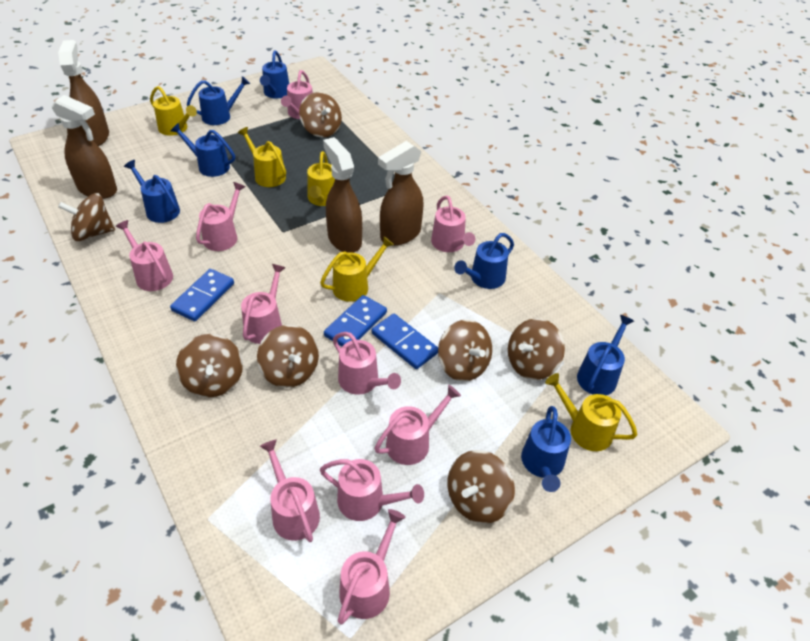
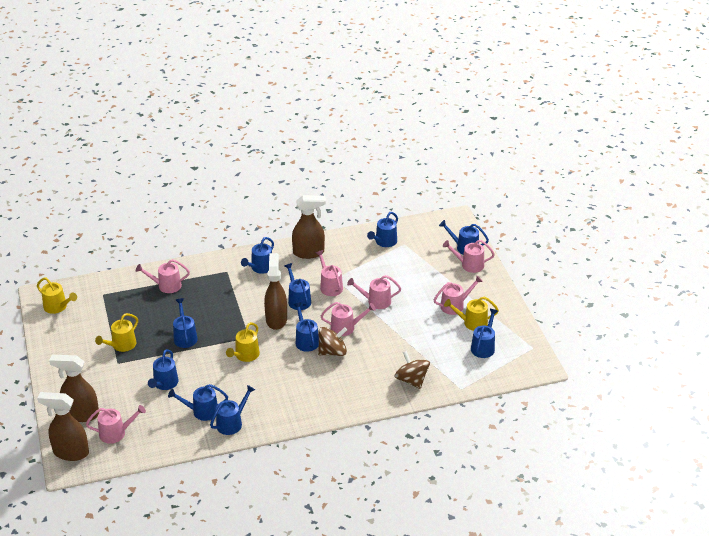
blue domino: 3 -> 0
blue watering can: 7 -> 10
brown spinning top: 7 -> 2
pink watering can: 10 -> 7
yellow watering can: 5 -> 4

